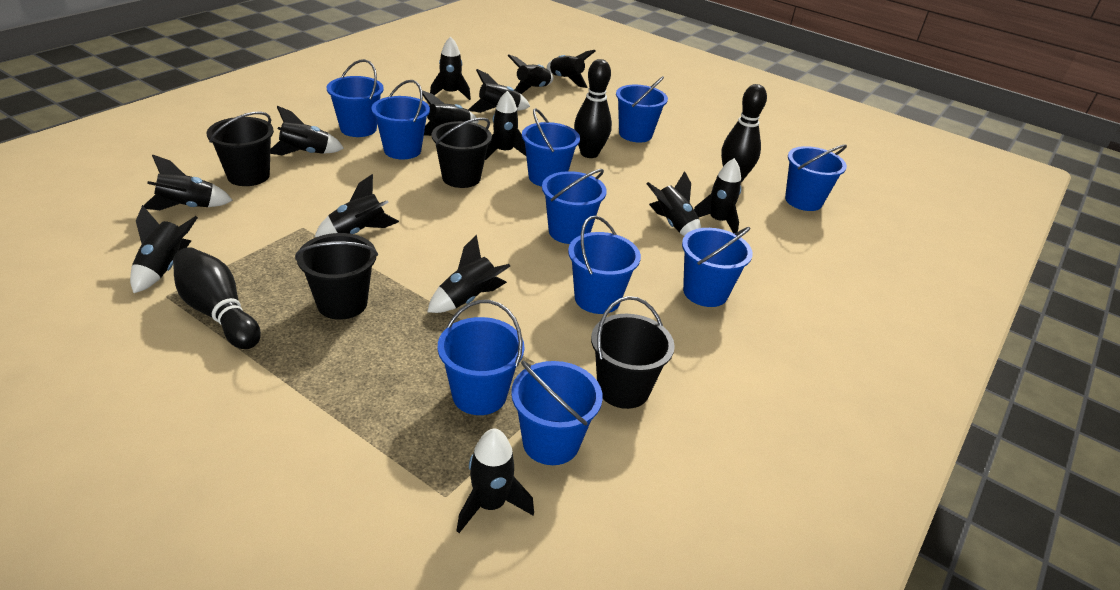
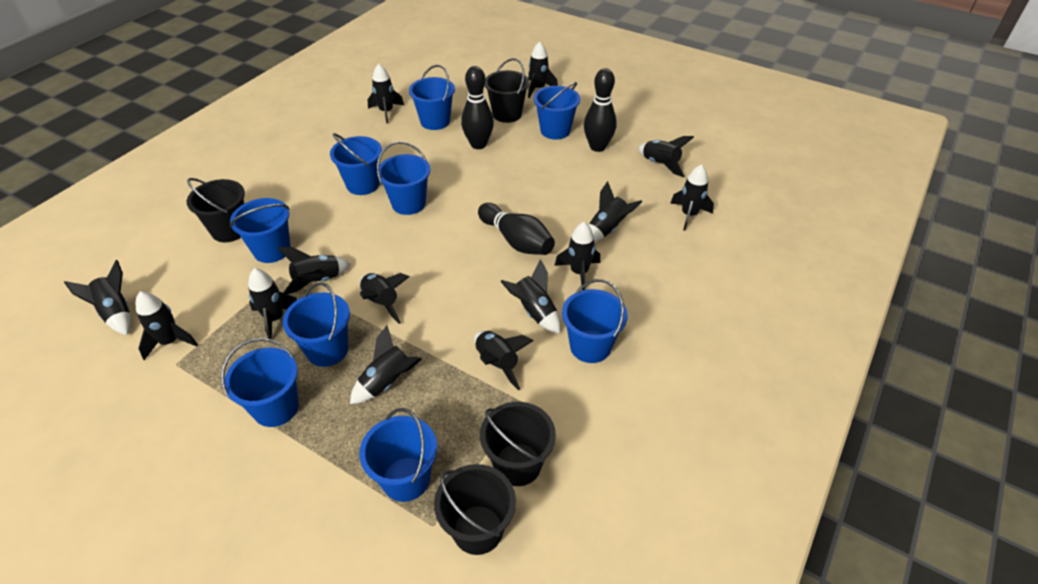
blue bucket: 10 -> 9

